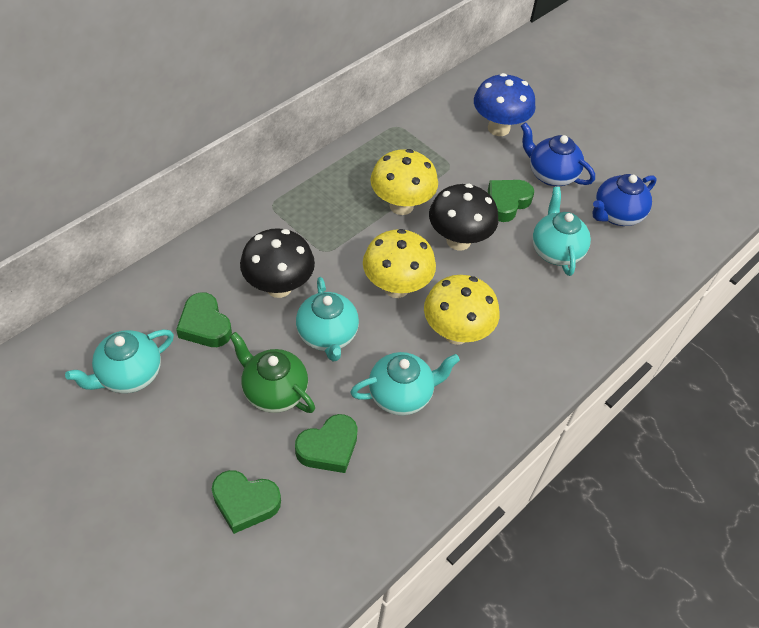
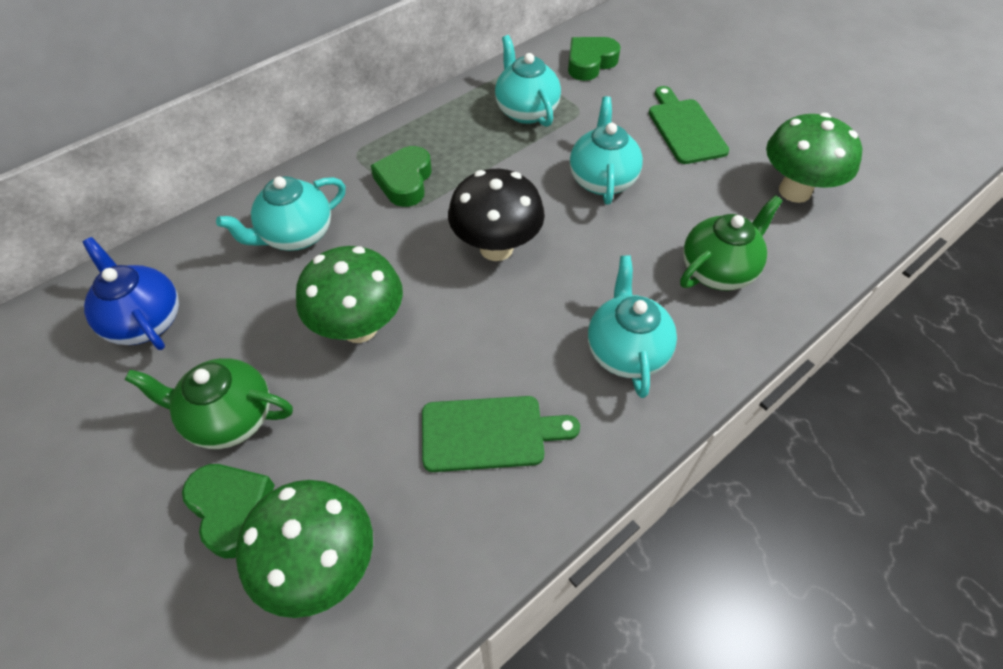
black mushroom: 2 -> 1
blue mushroom: 1 -> 0
blue teapot: 2 -> 1
green cutting board: 0 -> 2
green heart: 4 -> 3
green mushroom: 0 -> 3
green teapot: 1 -> 2
yellow mushroom: 3 -> 0

